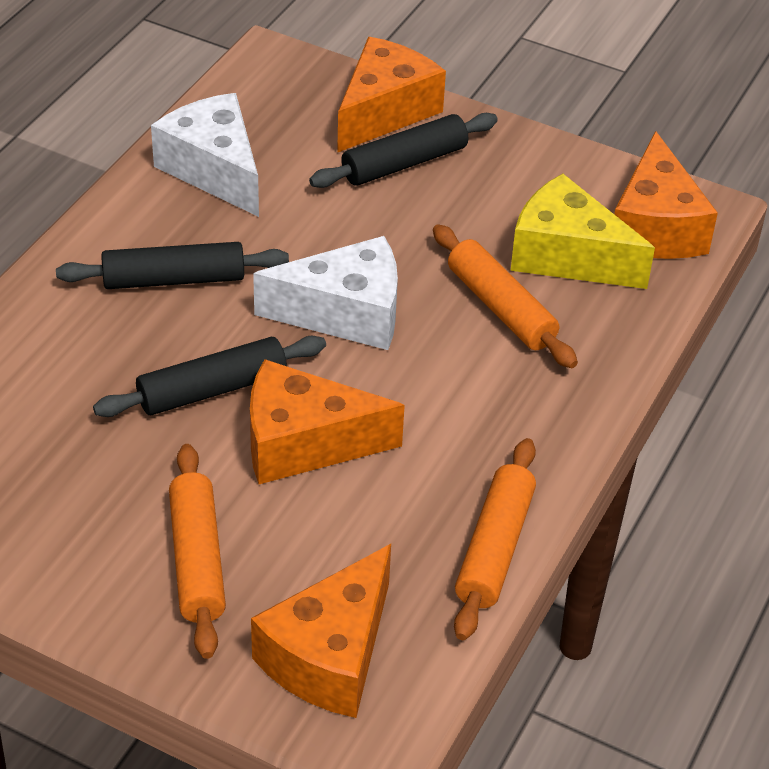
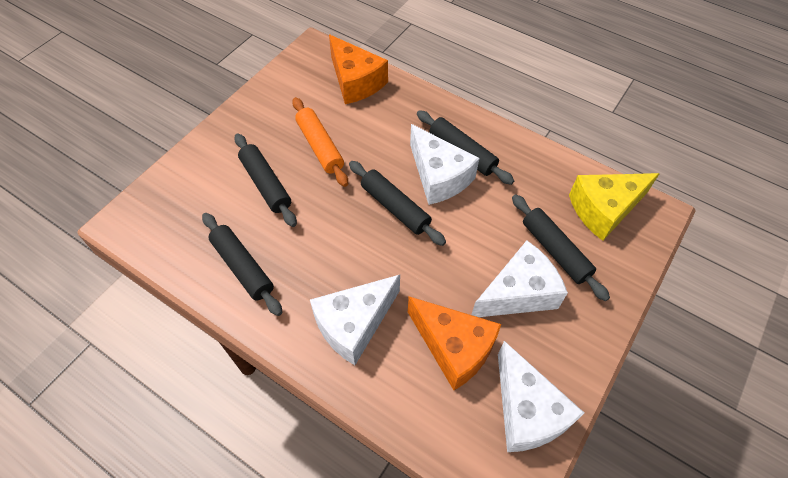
black rolling pin: 3 -> 5
orange cheese: 4 -> 2
orange rolling pin: 3 -> 1
white cheese: 2 -> 4

